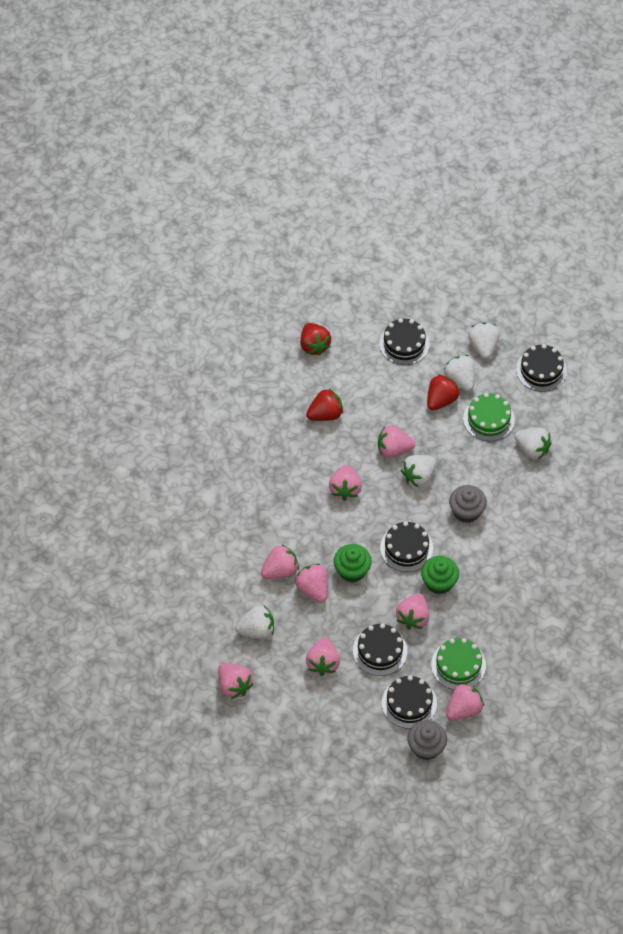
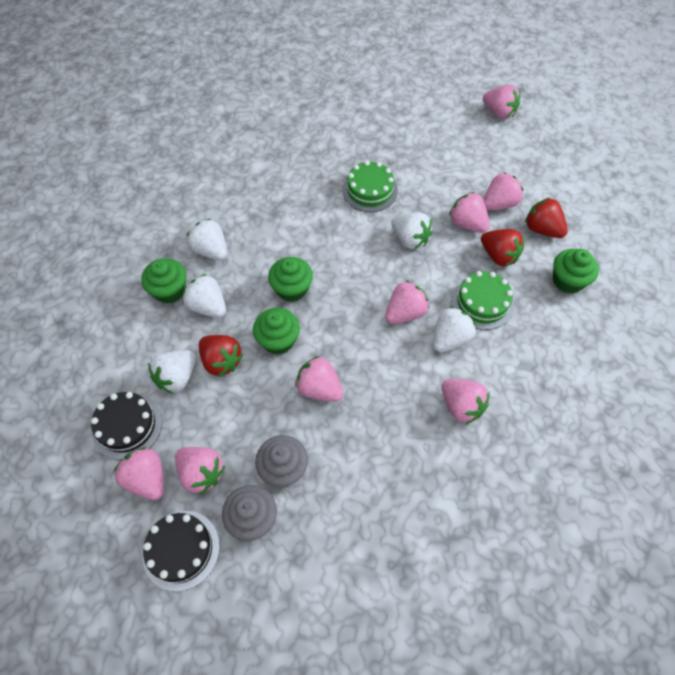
black cake: 5 -> 2
green cupcake: 2 -> 4

